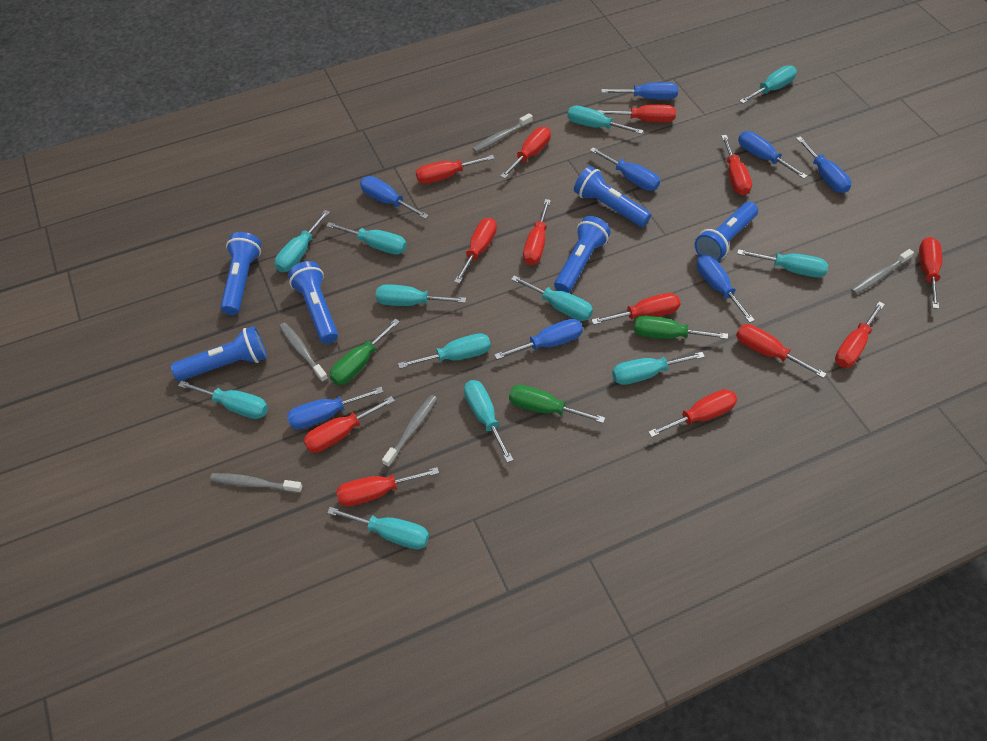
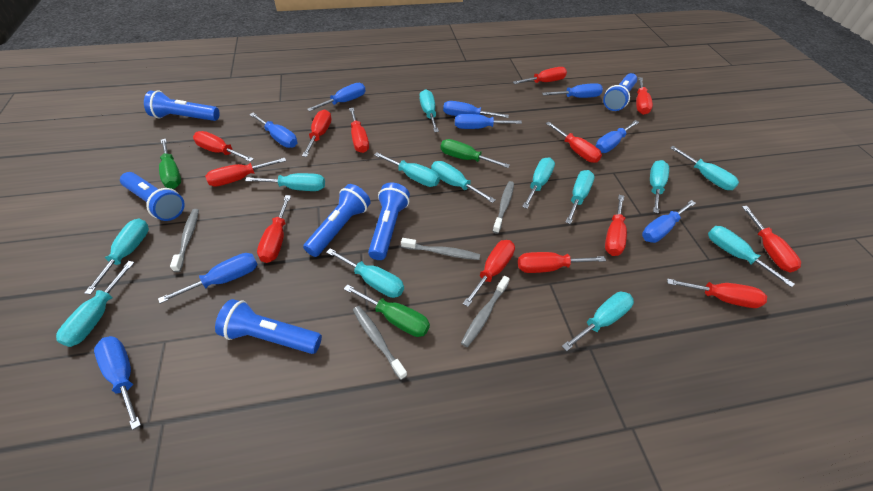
blue screwdriver: 8 -> 9
turquoise screwdriver: 12 -> 13

